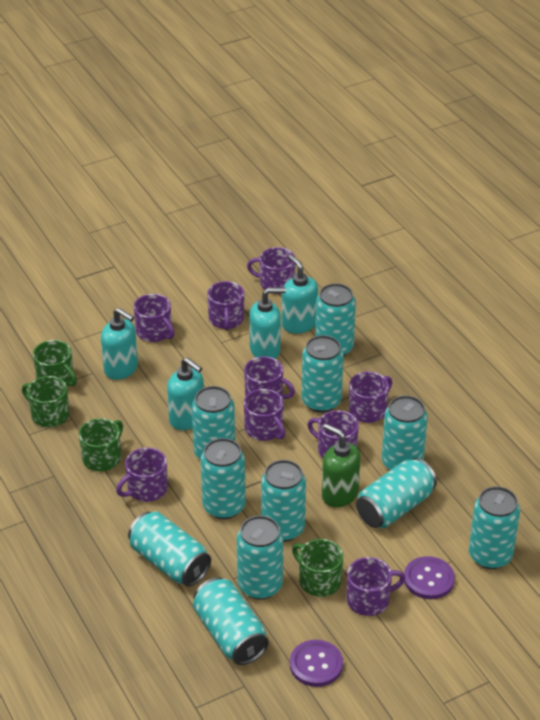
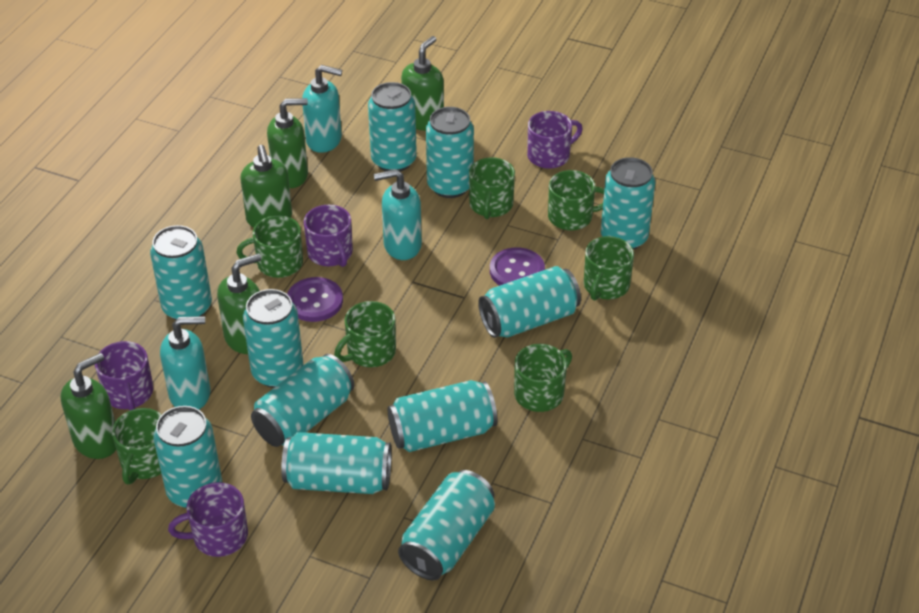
green mug: 4 -> 7
green soap dispenser: 1 -> 5
purple mug: 9 -> 4
turquoise soap dispenser: 4 -> 3

